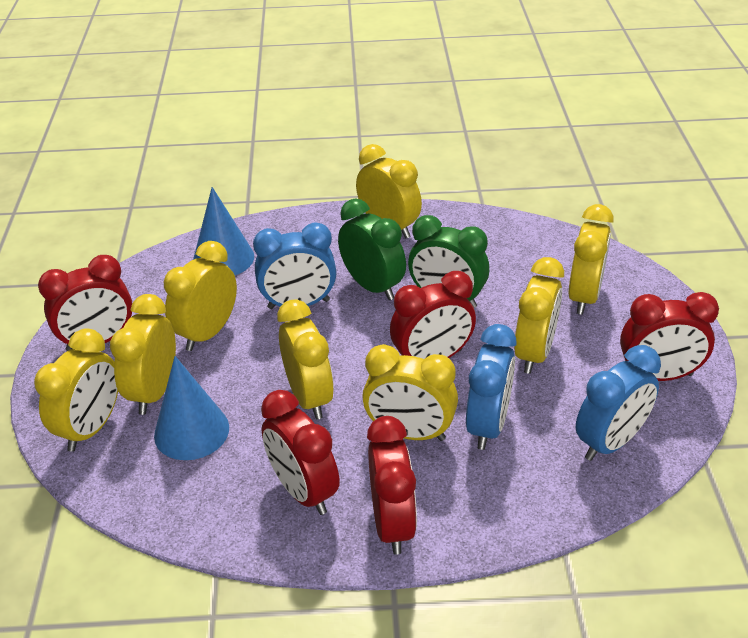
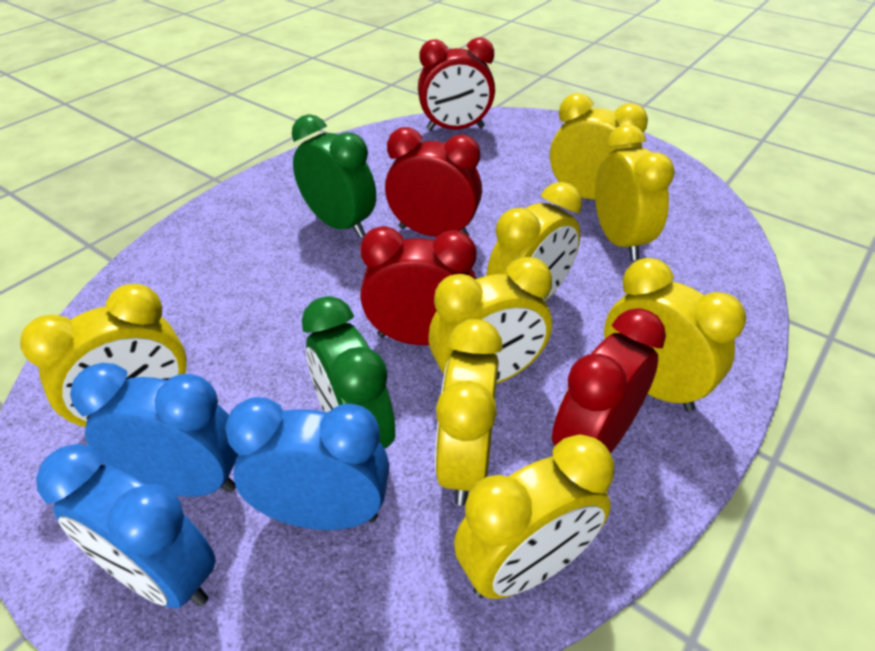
blue cone: 2 -> 0
red clock: 5 -> 4

